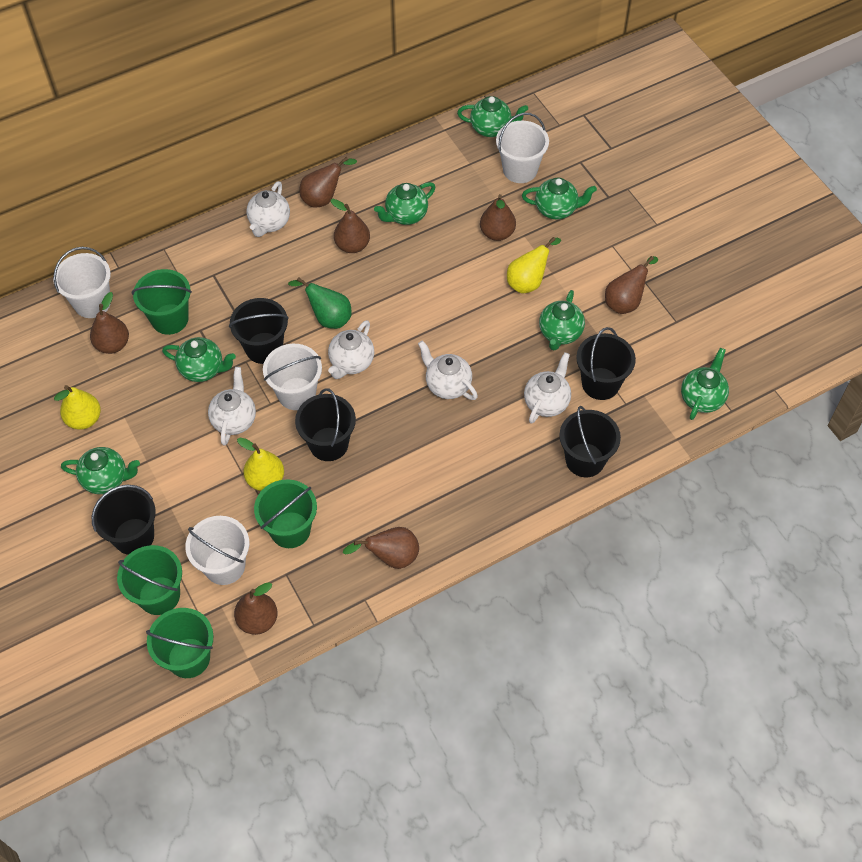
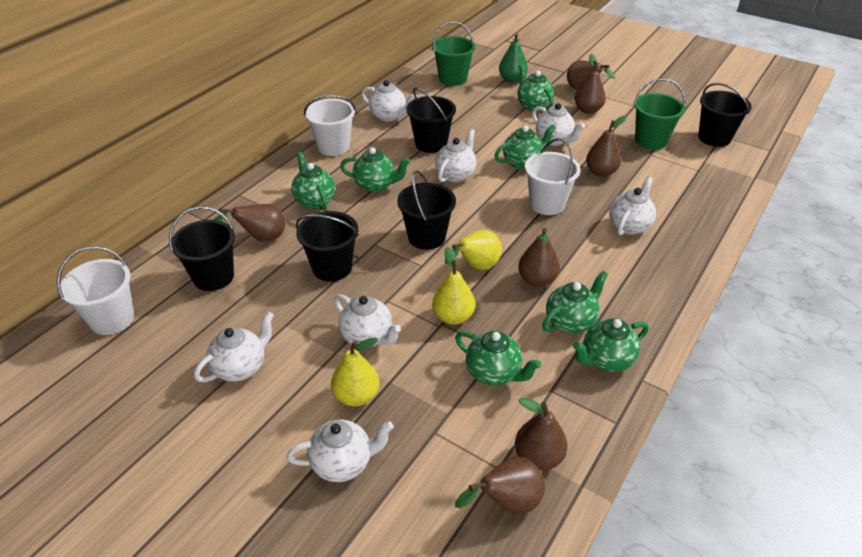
green bucket: 4 -> 2
white bucket: 4 -> 3
white teapot: 5 -> 7

